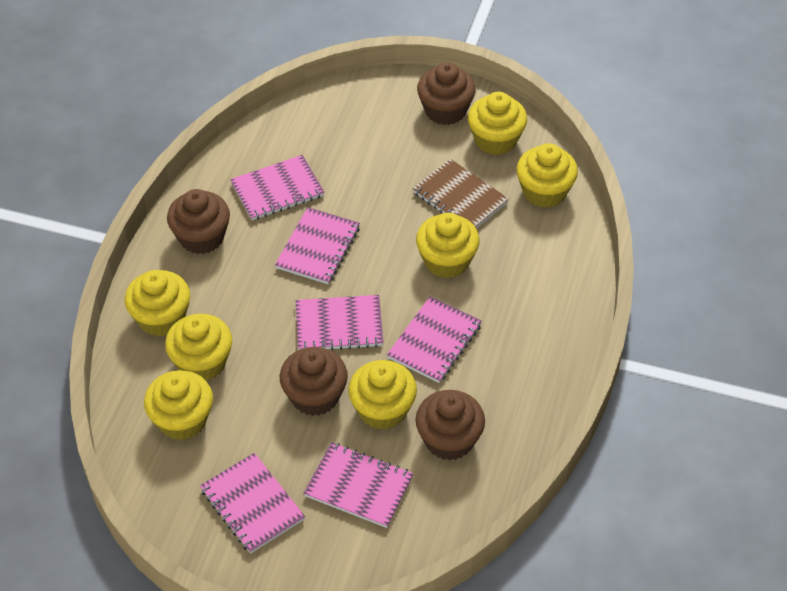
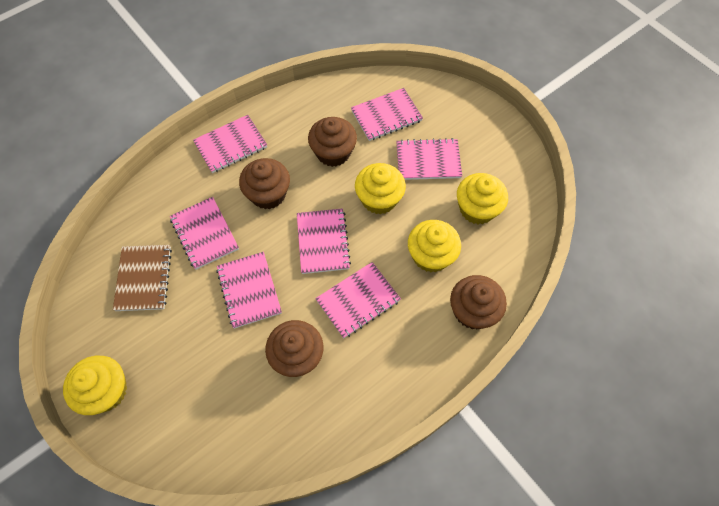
pink notebook: 6 -> 7
yellow cupcake: 7 -> 4

